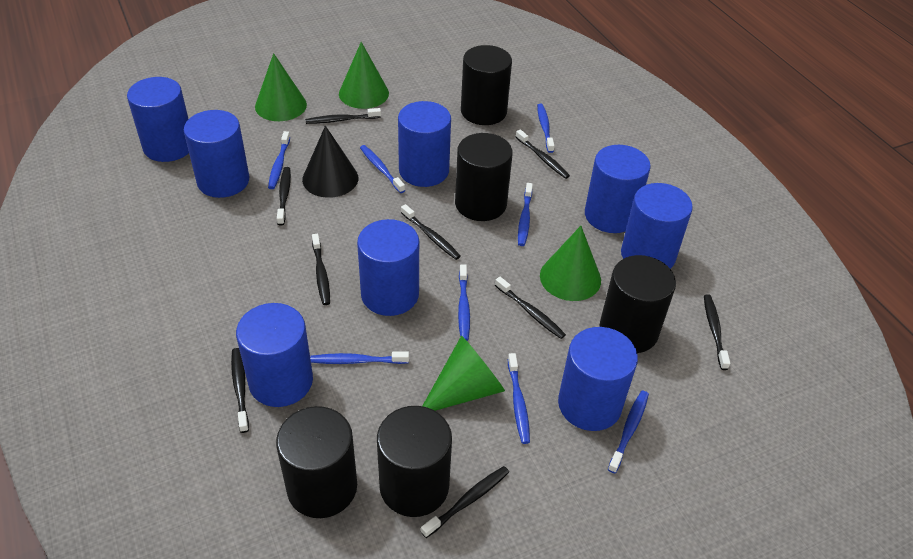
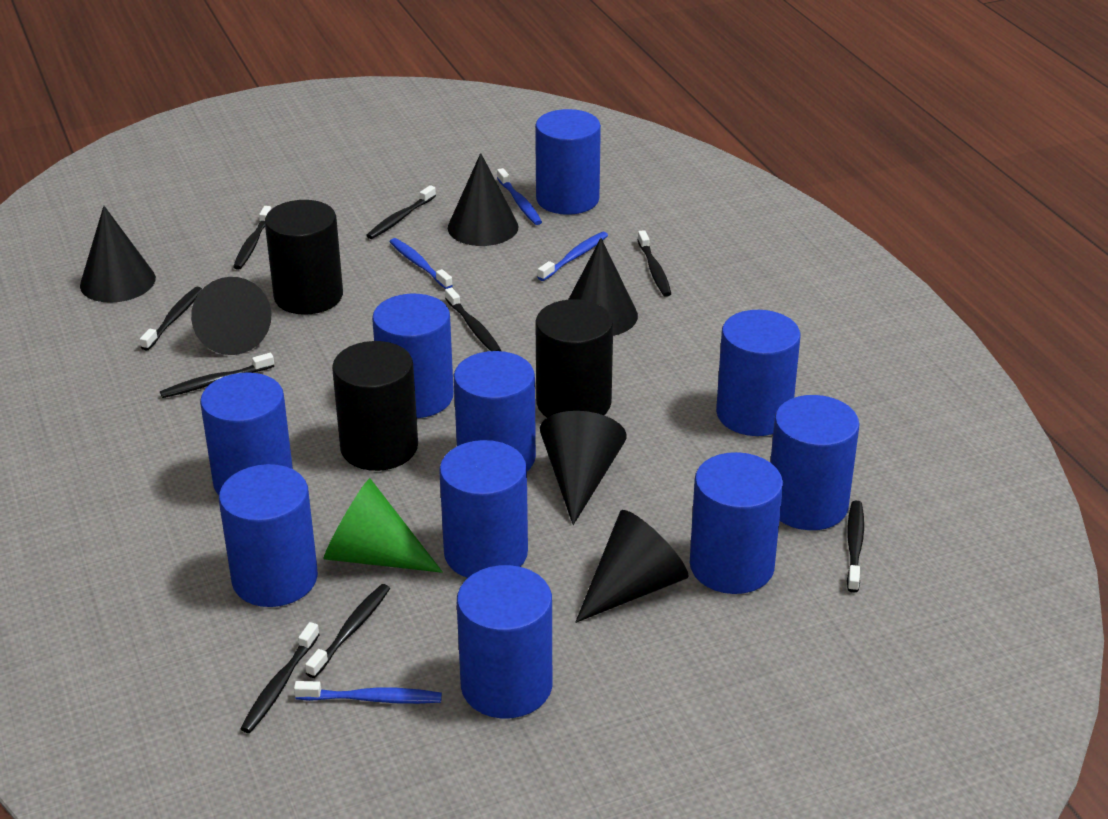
black cone: 1 -> 6
black cylinder: 5 -> 3
blue cylinder: 8 -> 10
blue toothbrush: 8 -> 4
green cone: 4 -> 1

